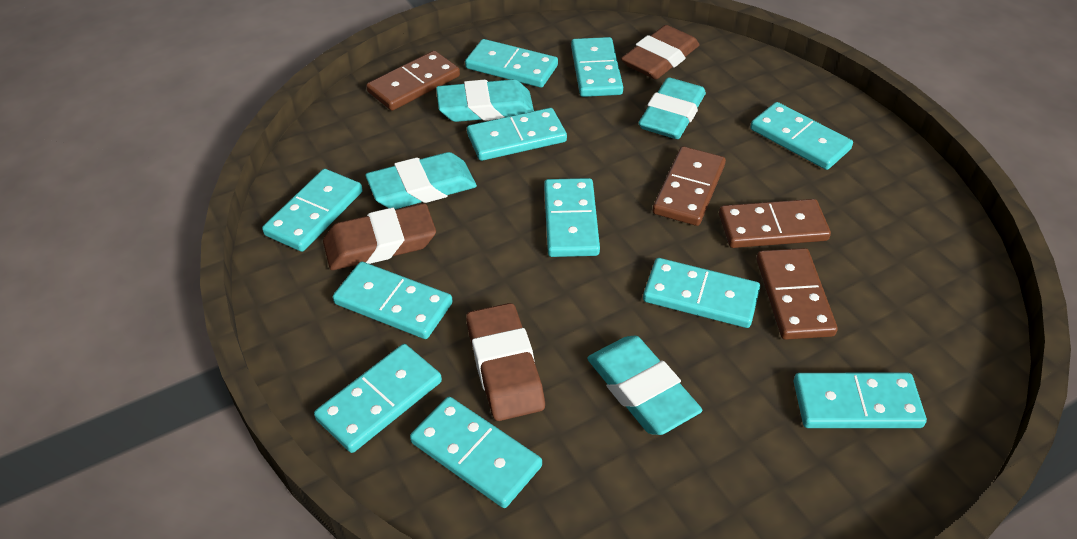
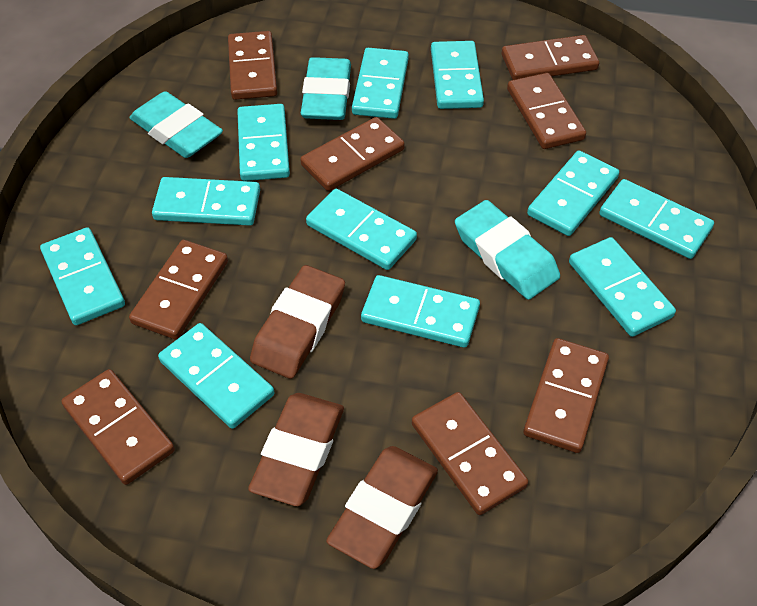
brown domino: 4 -> 8
turquoise eraser: 4 -> 3

